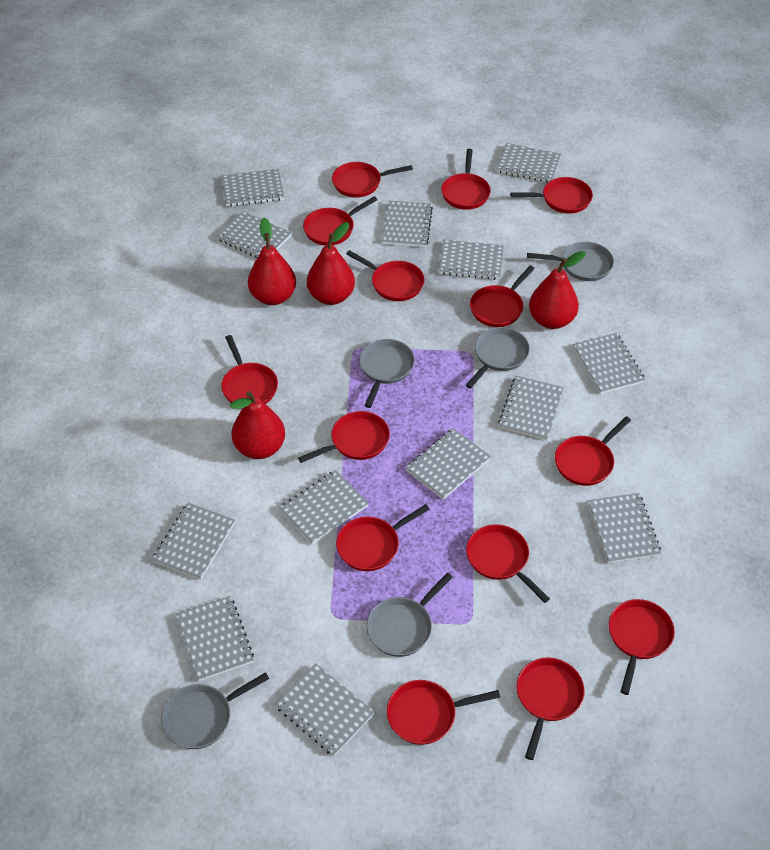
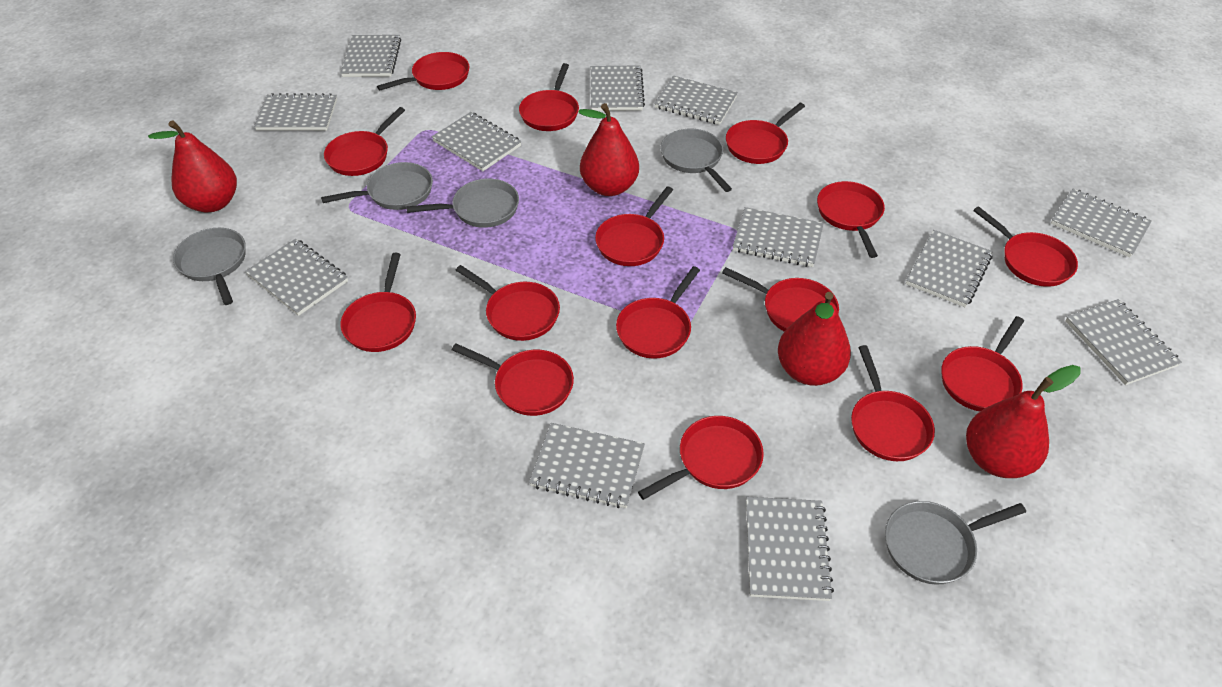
grey notebook: 13 -> 12
red pan: 14 -> 15

